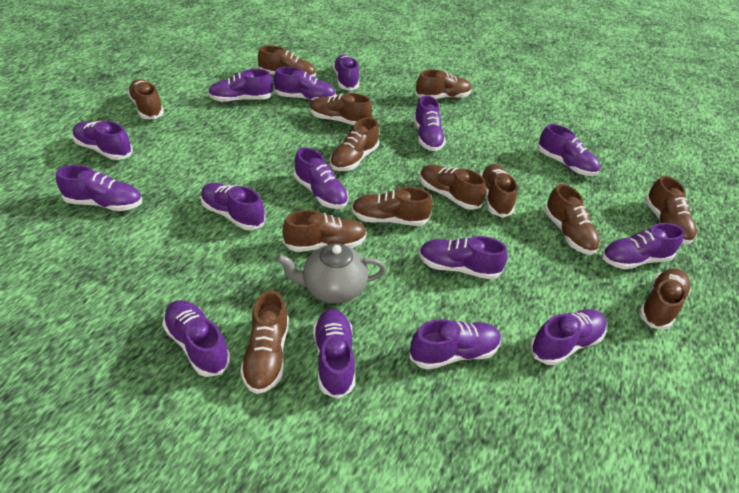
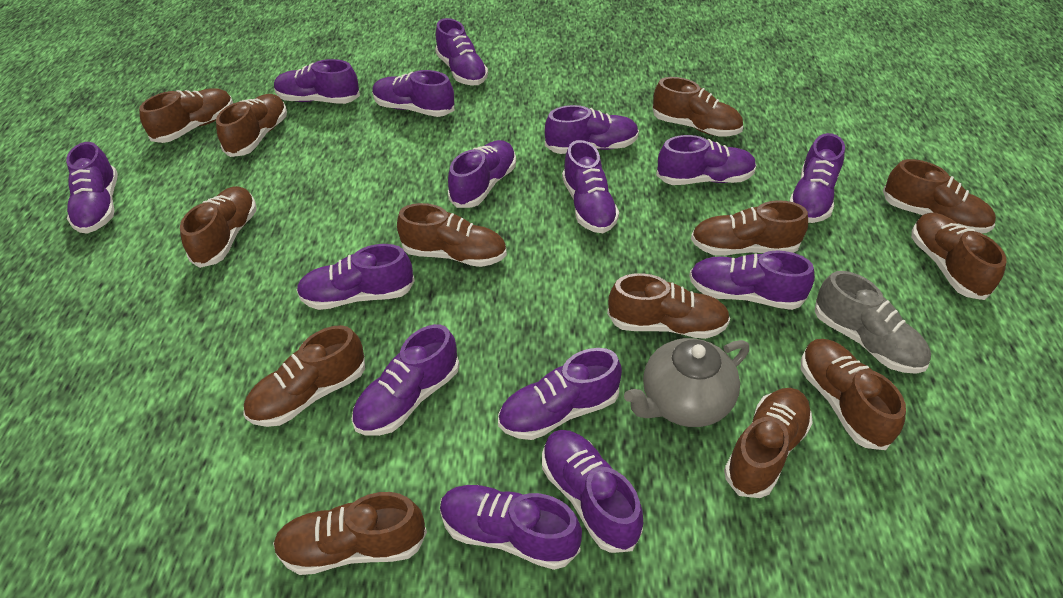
grey shoe: 0 -> 1

